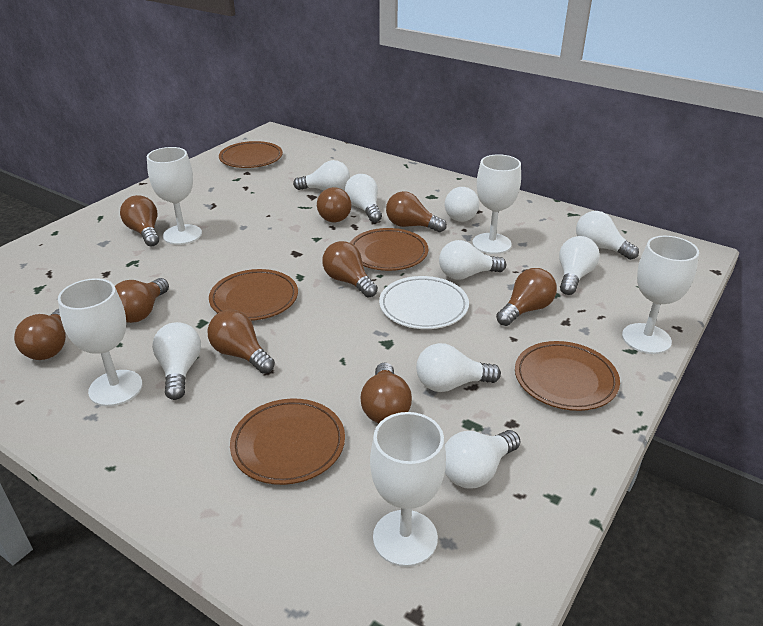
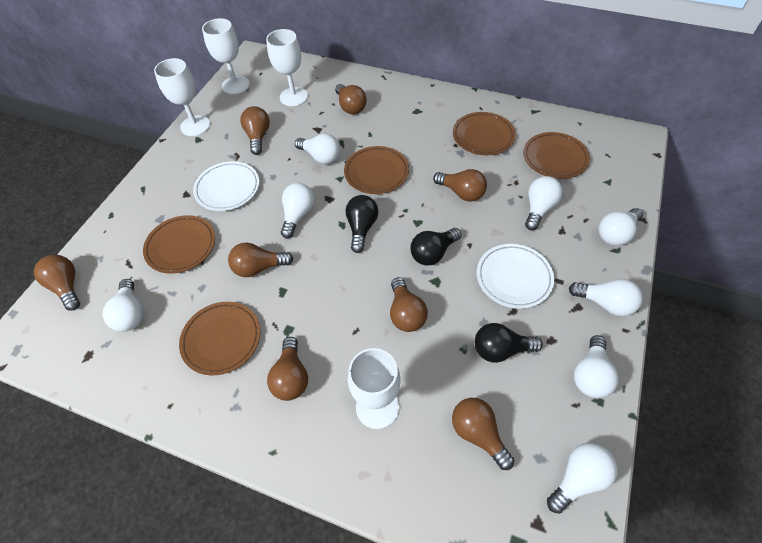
black light bulb: 0 -> 3
brown light bulb: 9 -> 8
white goblet: 5 -> 4
white light bulb: 9 -> 8
white plate: 1 -> 2

